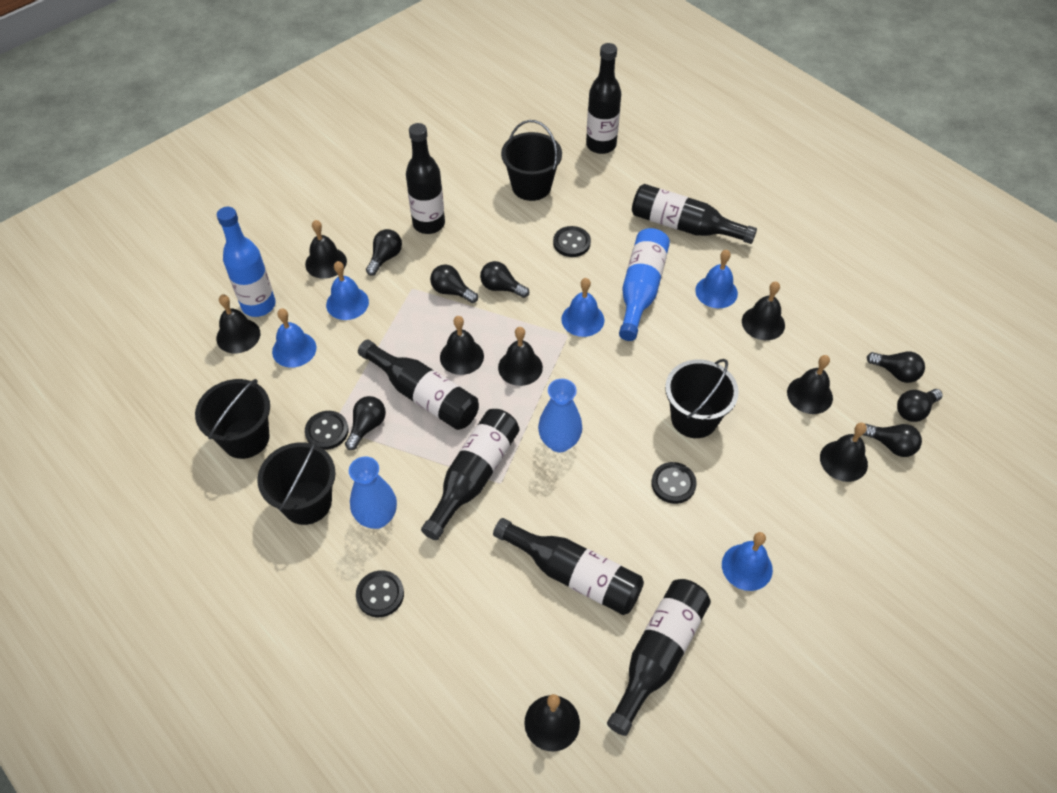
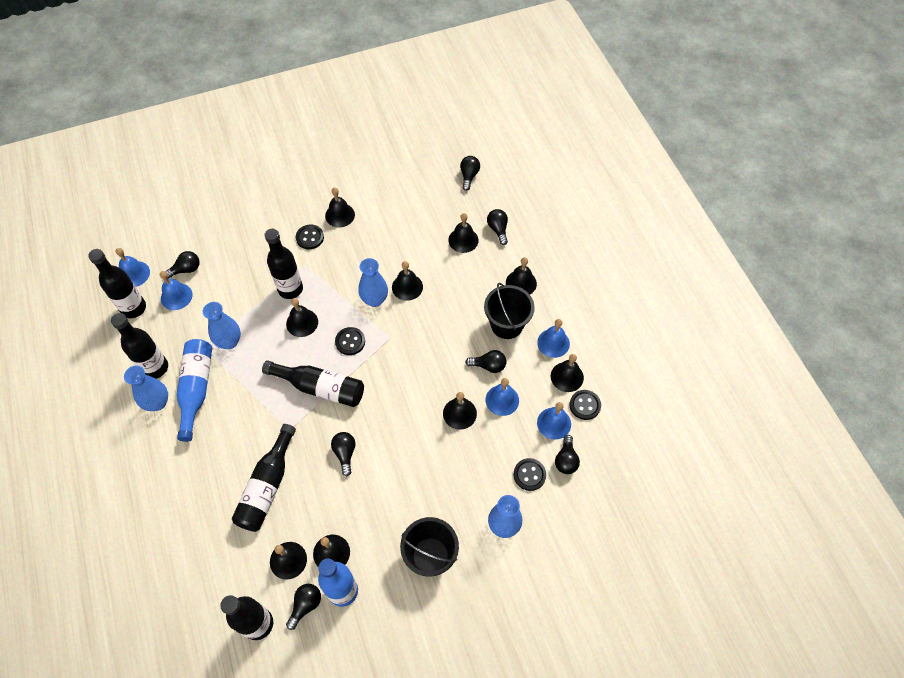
black bell: 8 -> 9
black bottle: 7 -> 6
black bucket: 4 -> 2
blue vase: 2 -> 4

